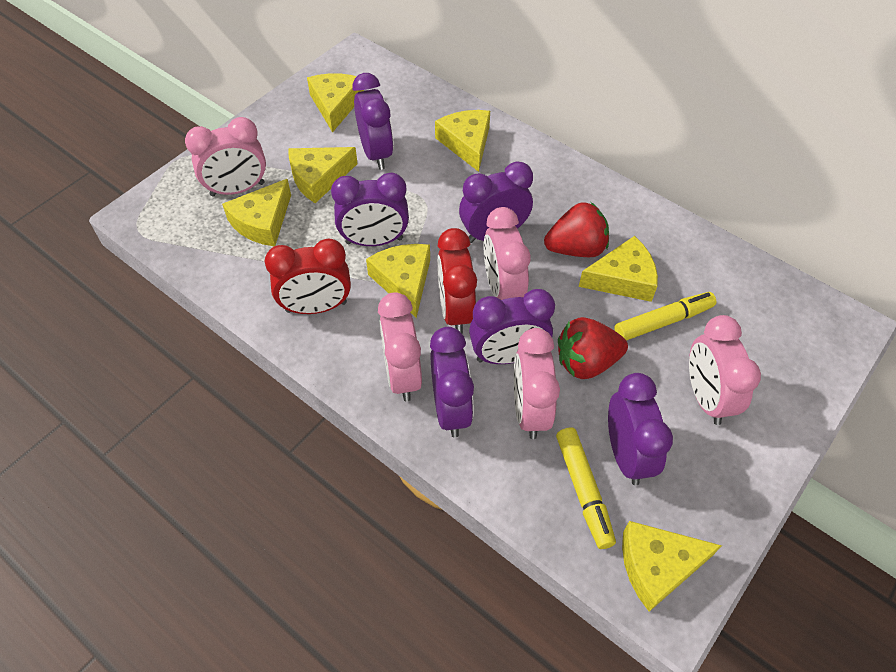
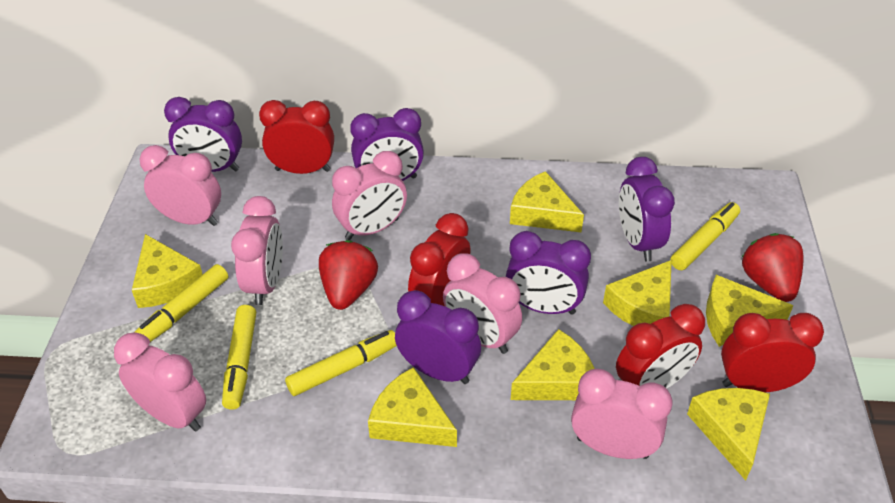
pink clock: 5 -> 6
purple clock: 6 -> 5
red clock: 2 -> 4
yellow marker: 2 -> 4

